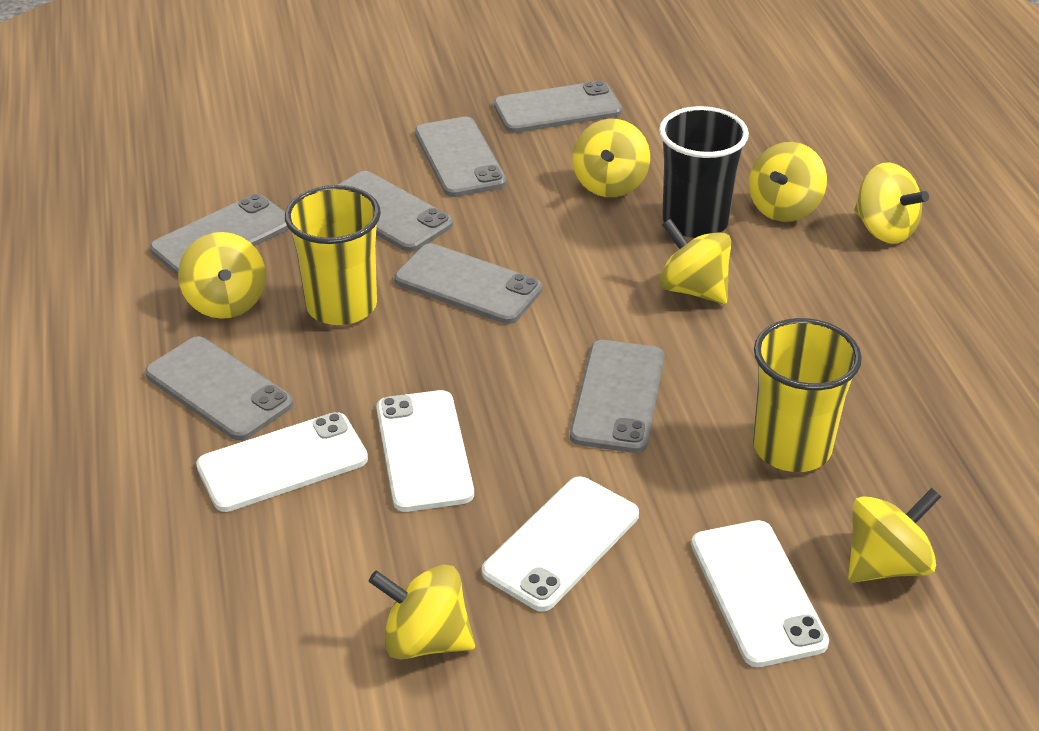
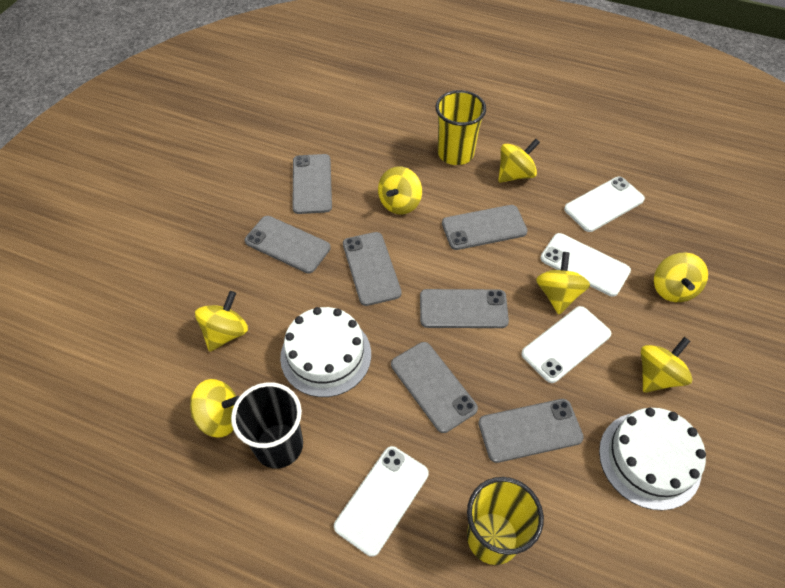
white cake: 0 -> 2

